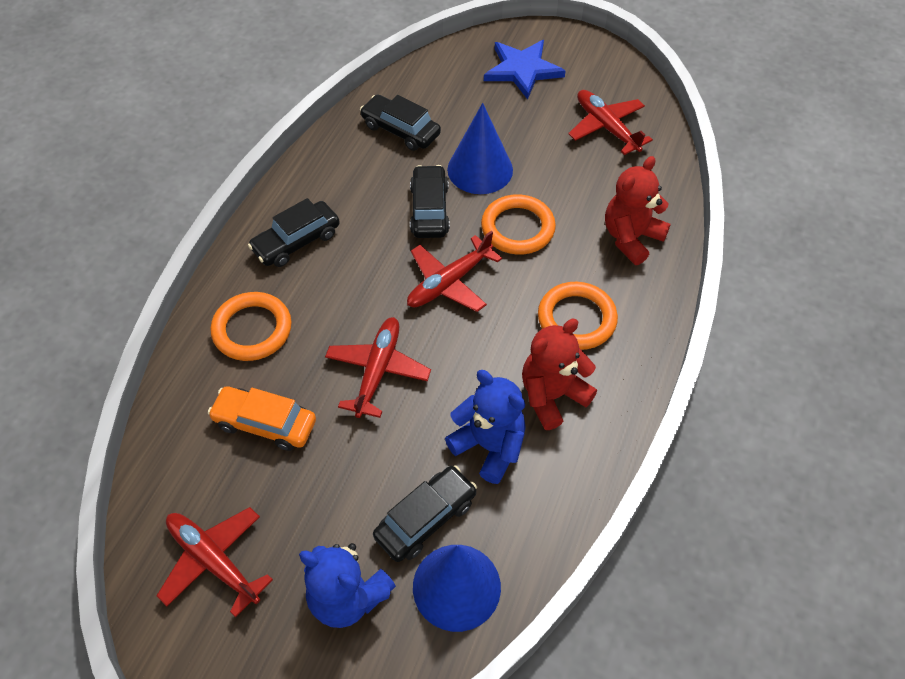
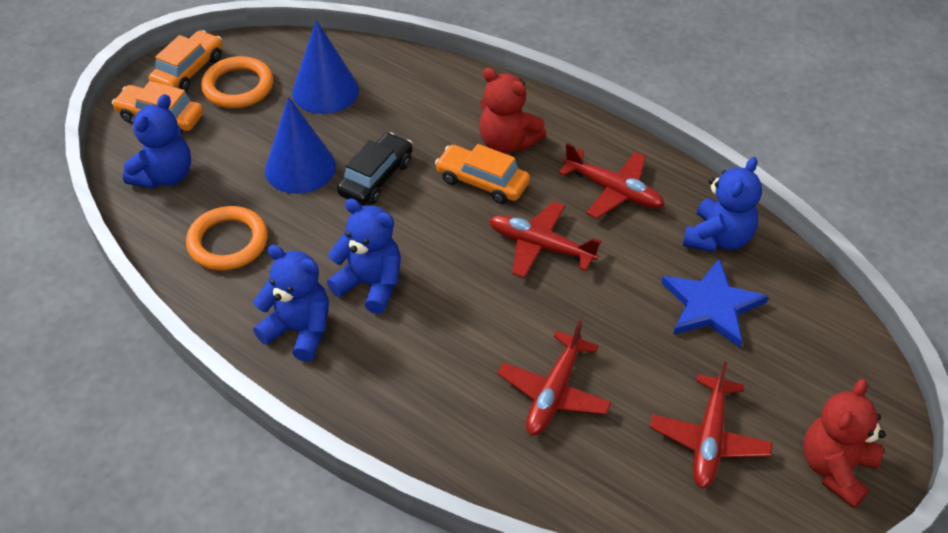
black car: 4 -> 1
blue teddy bear: 2 -> 4
orange car: 1 -> 3
orange ring: 3 -> 2

